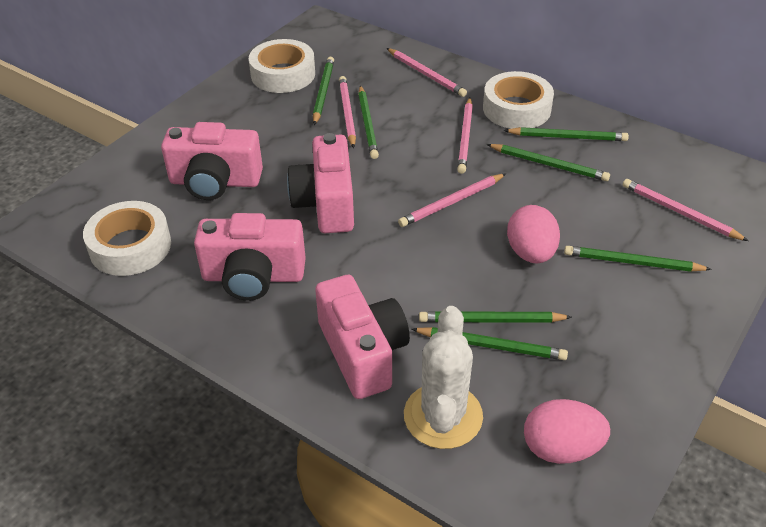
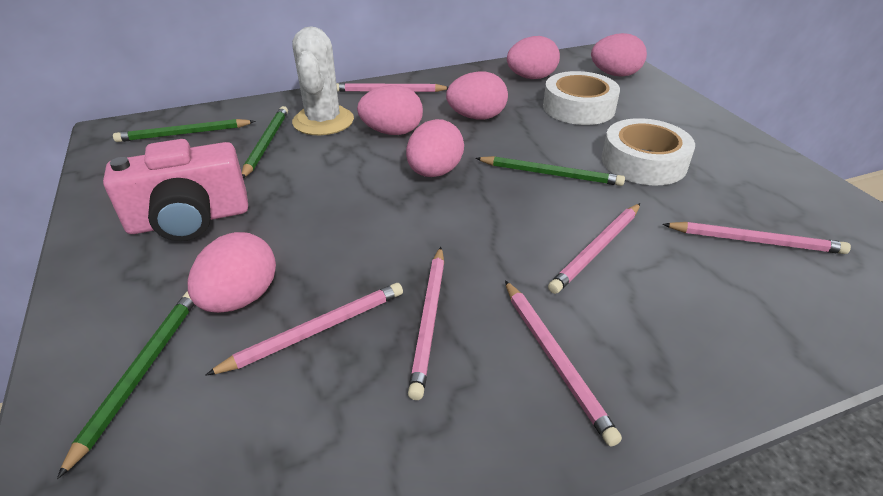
green pencil: 7 -> 4
pink camera: 4 -> 1
pink egg: 2 -> 6
pink pencil: 5 -> 6
white tape: 3 -> 2

